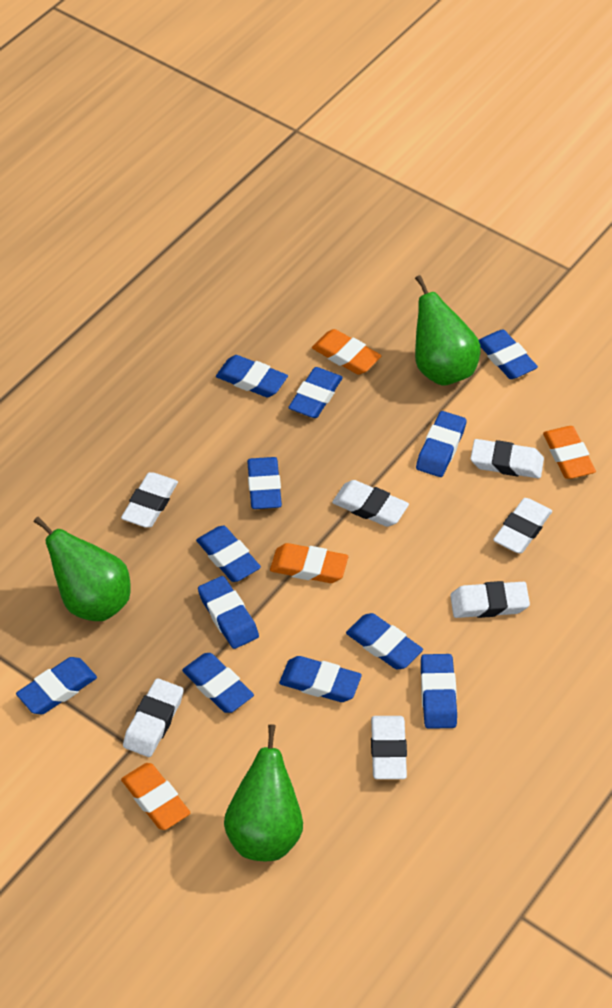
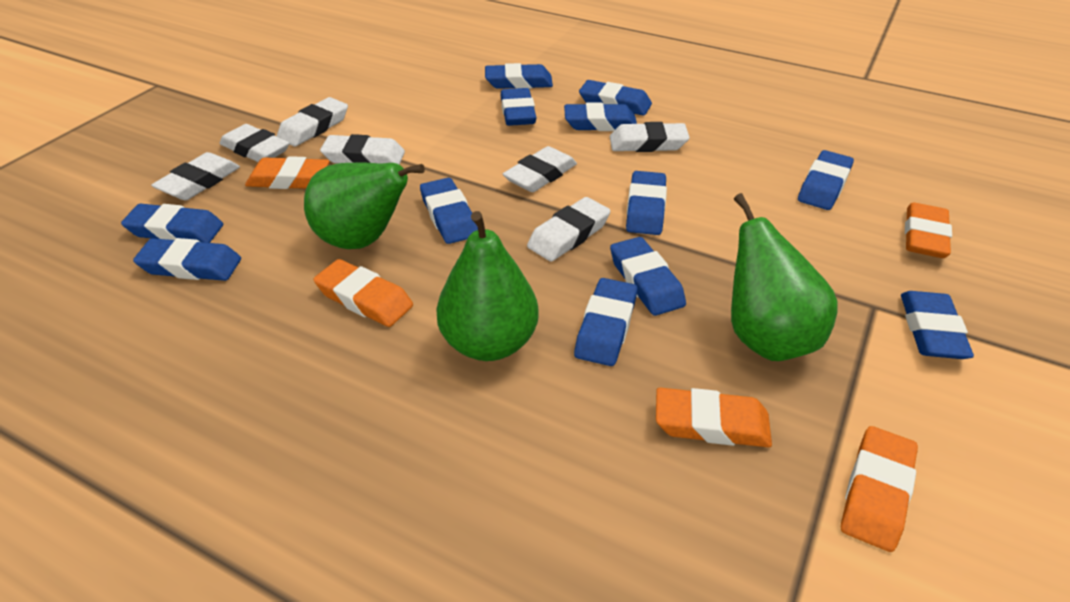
orange eraser: 4 -> 5

